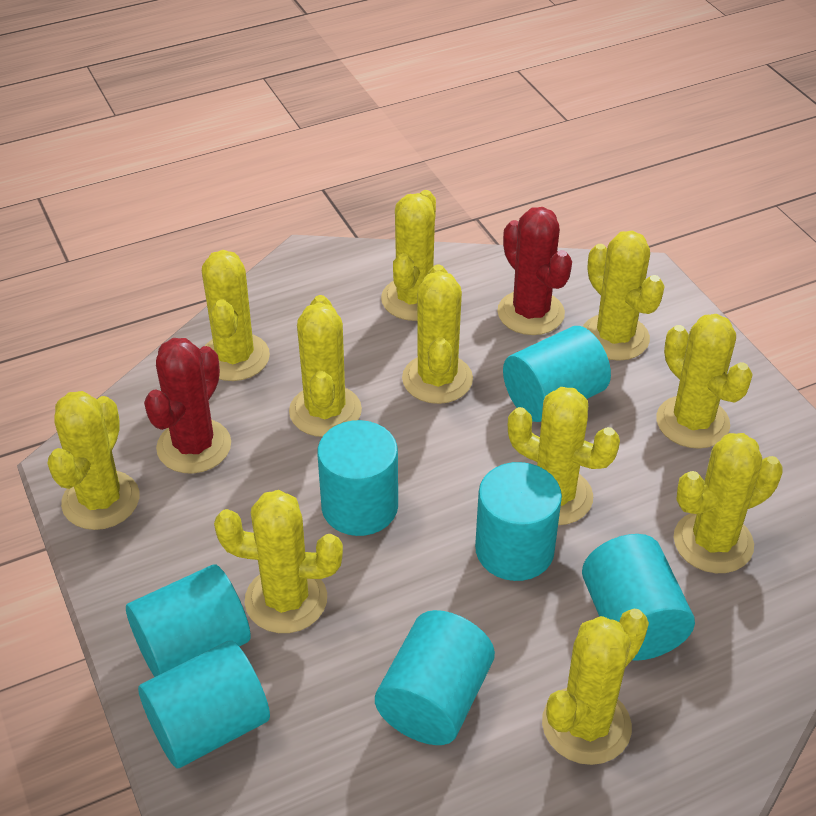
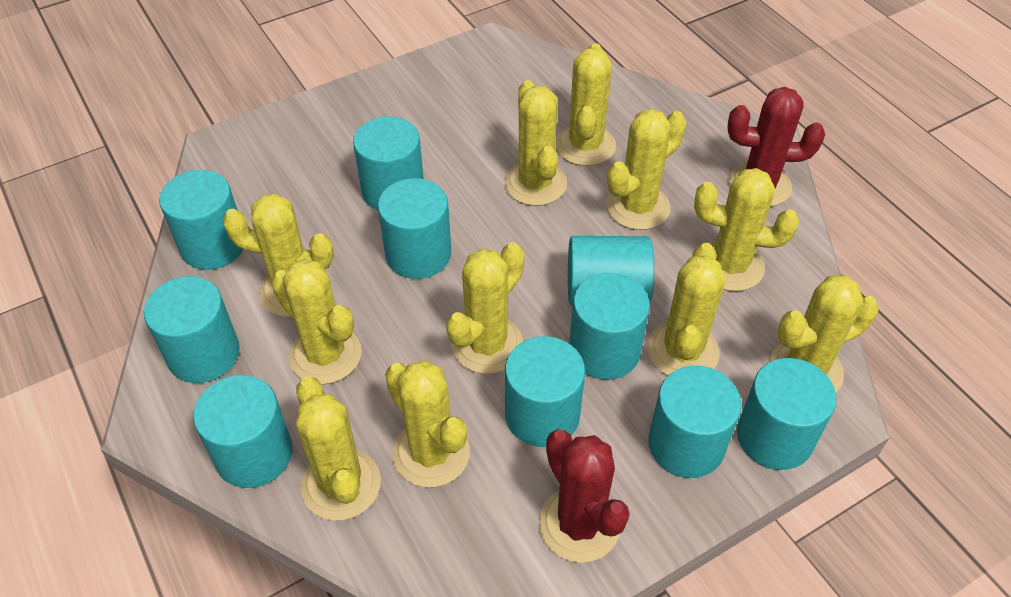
turquoise cylinder: 7 -> 10

